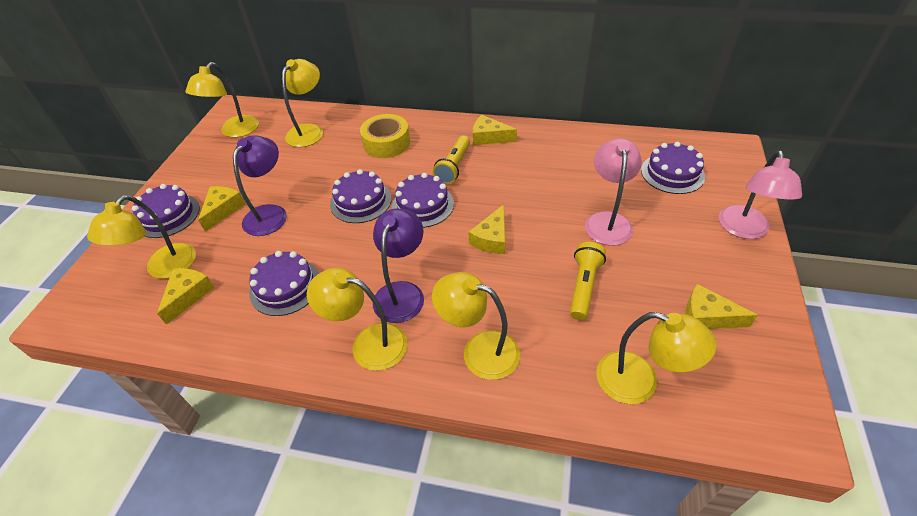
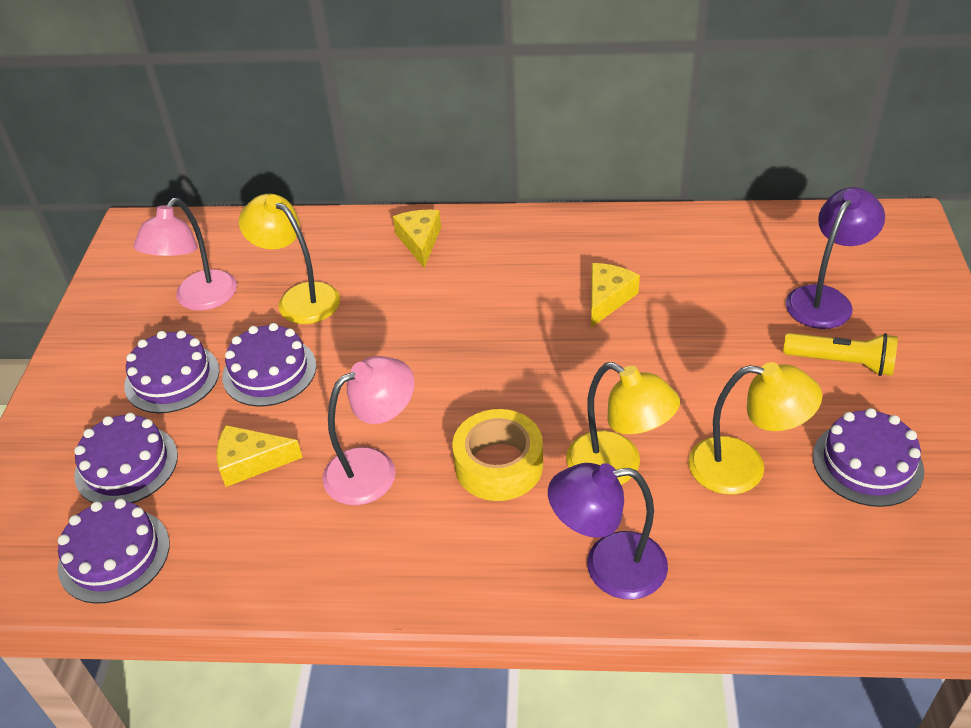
yellow cheese: 5 -> 3
yellow flashlight: 2 -> 1
yellow lamp: 6 -> 3

